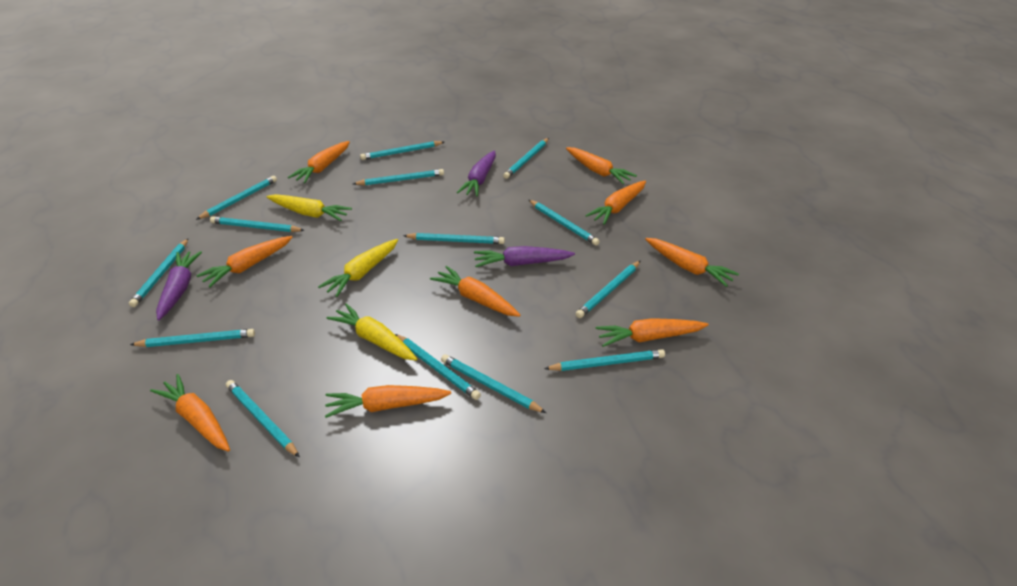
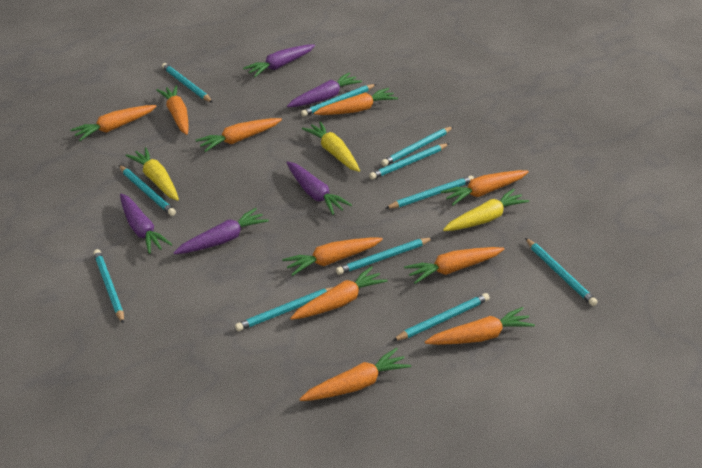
orange carrot: 9 -> 10
purple carrot: 3 -> 5
turquoise pencil: 14 -> 11

